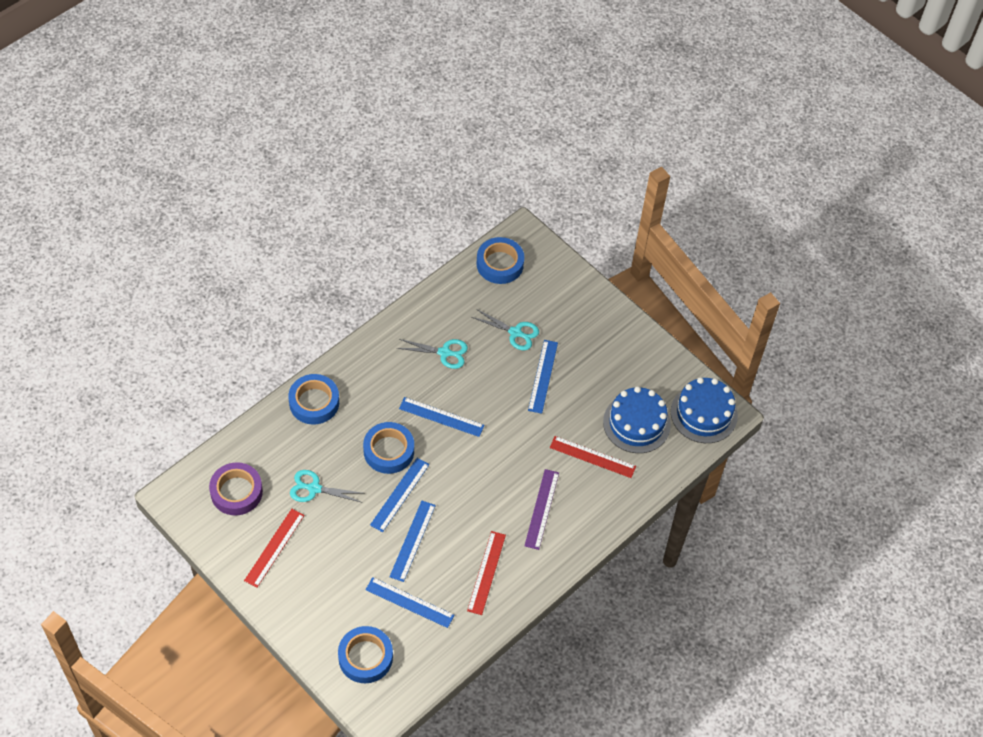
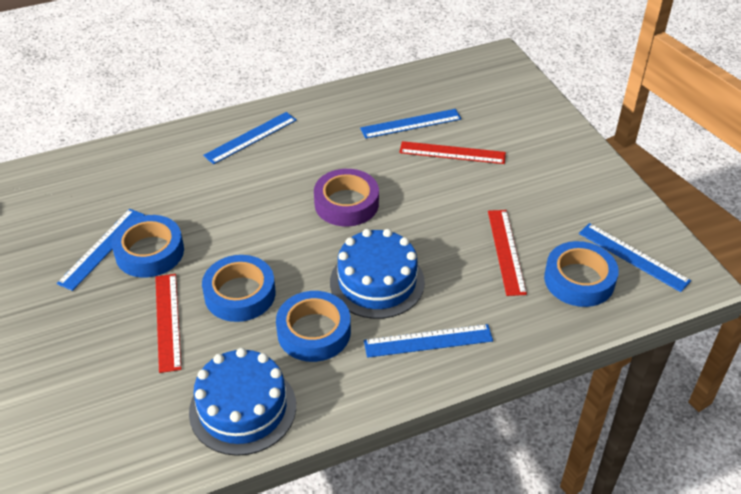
purple ruler: 1 -> 0
turquoise scissors: 3 -> 0

